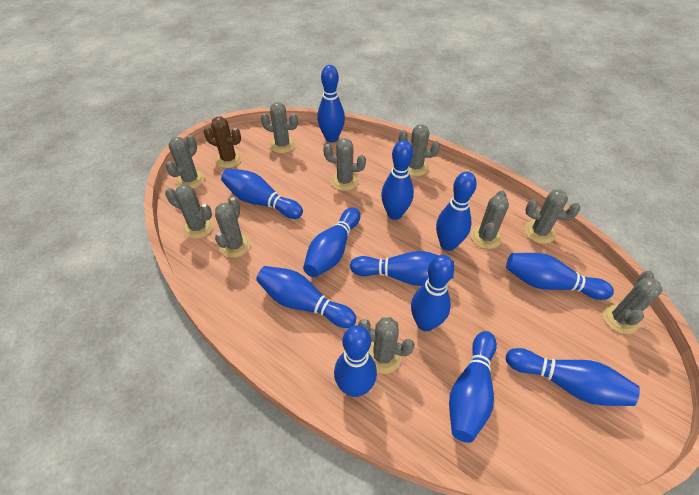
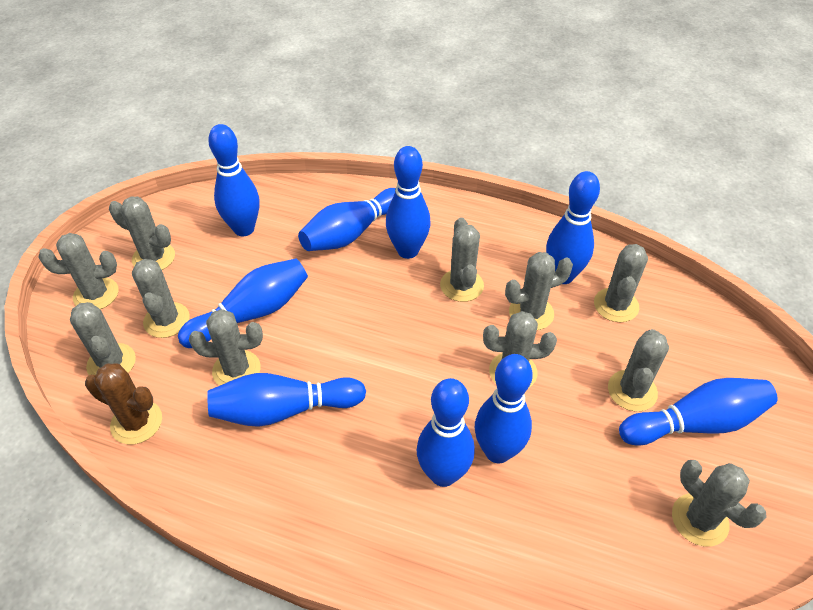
blue bowling pin: 12 -> 9
grey cactus: 10 -> 11

